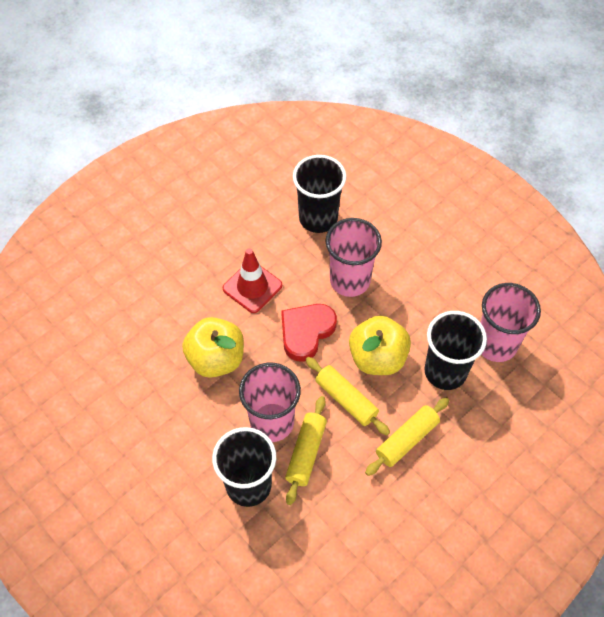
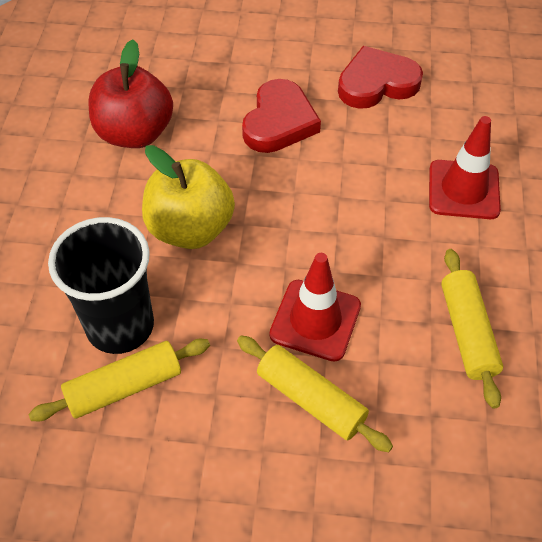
black cup: 3 -> 1
pink cup: 3 -> 0
red apple: 0 -> 1
red heart: 1 -> 2
red traffic cone: 1 -> 2
yellow apple: 2 -> 1

